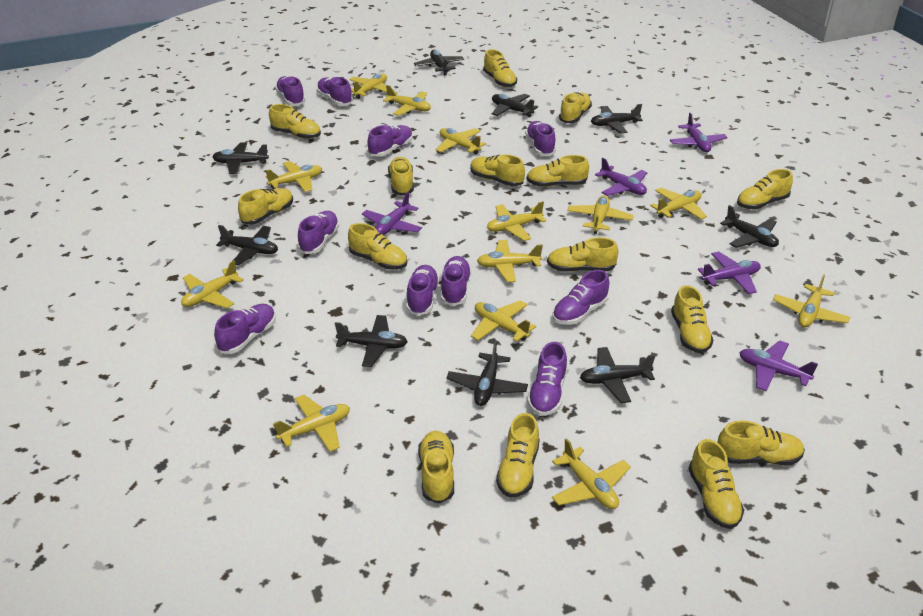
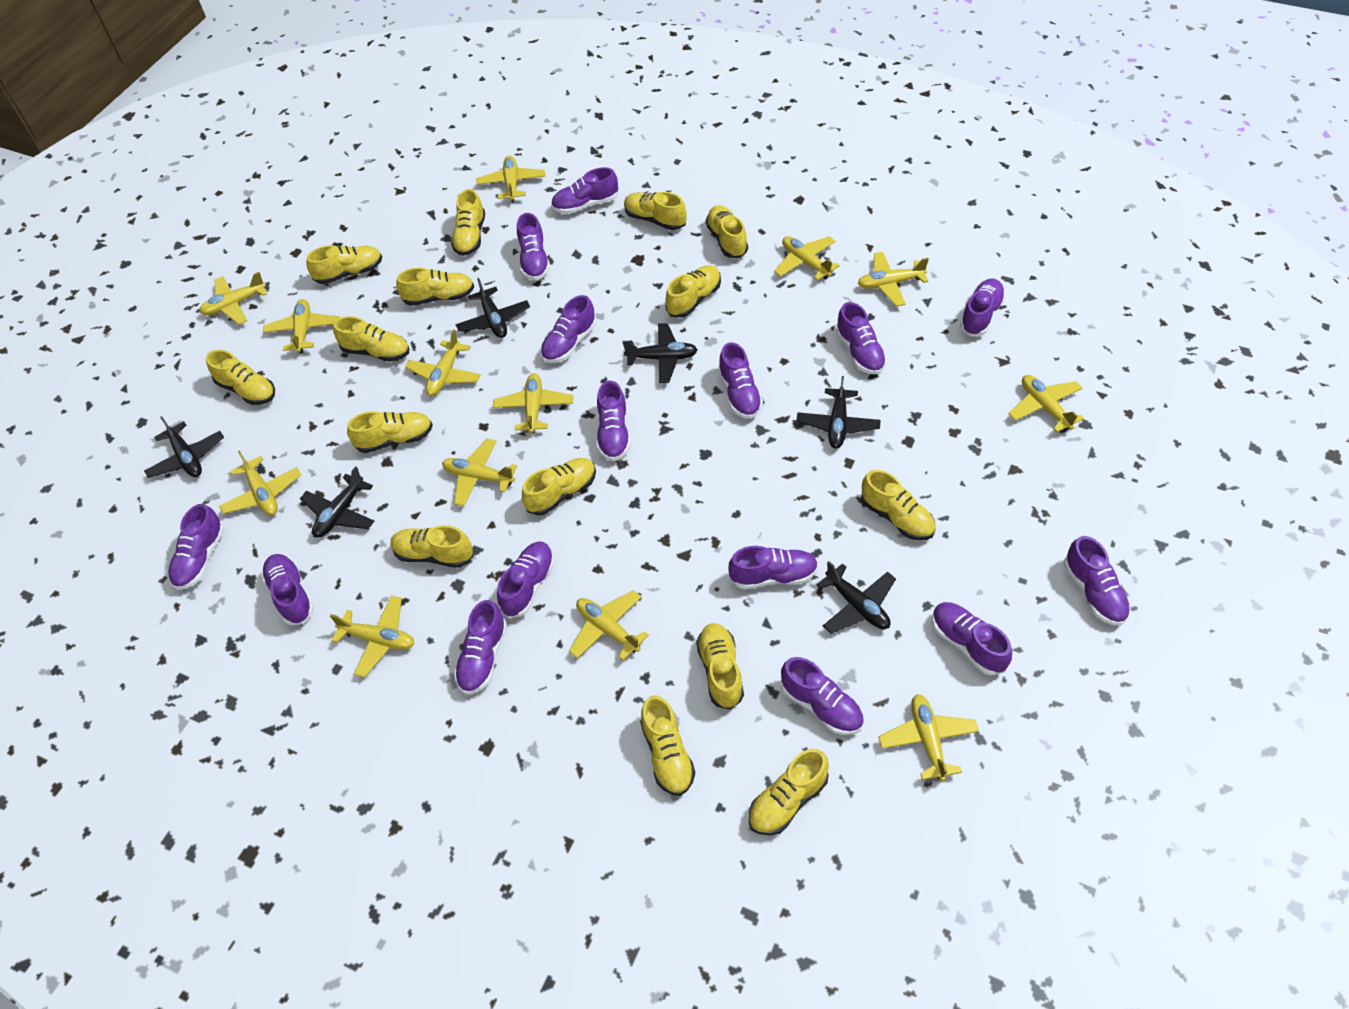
black plane: 9 -> 6
purple plane: 5 -> 0
purple shoe: 10 -> 15

